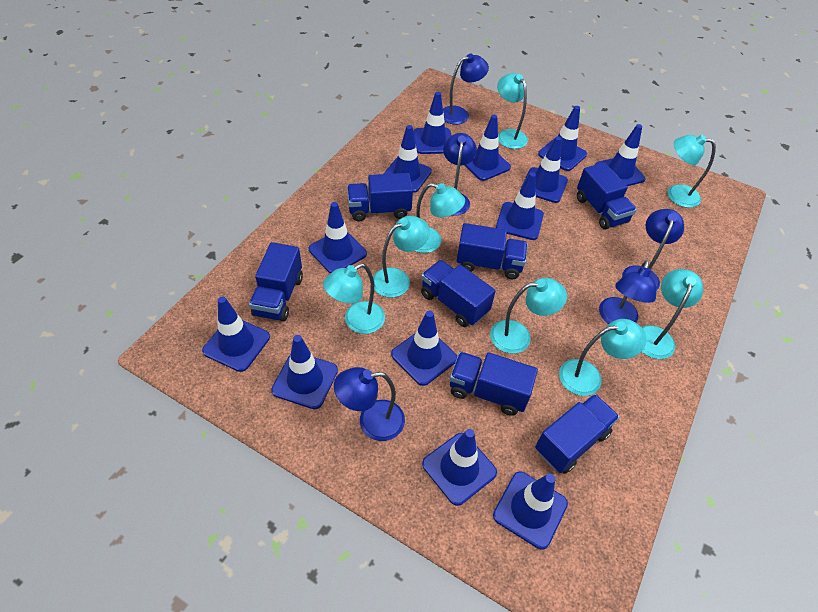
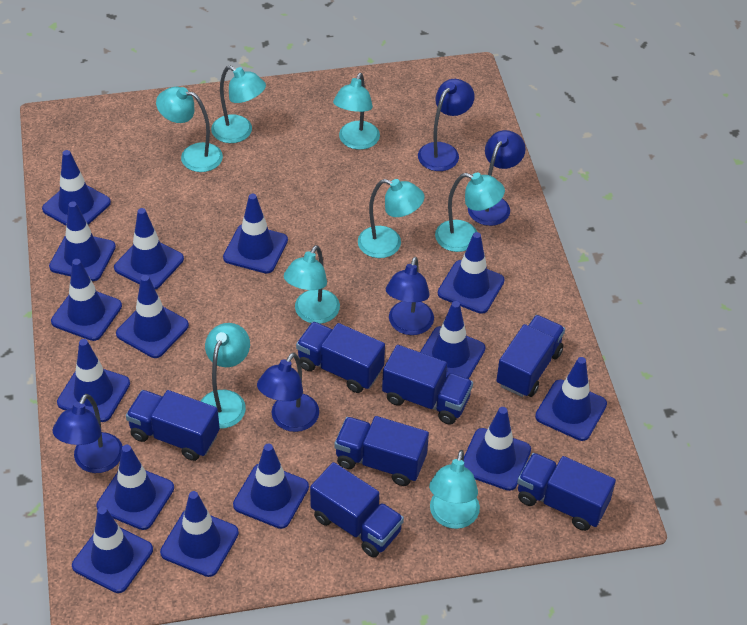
blue traffic cone: 13 -> 15

